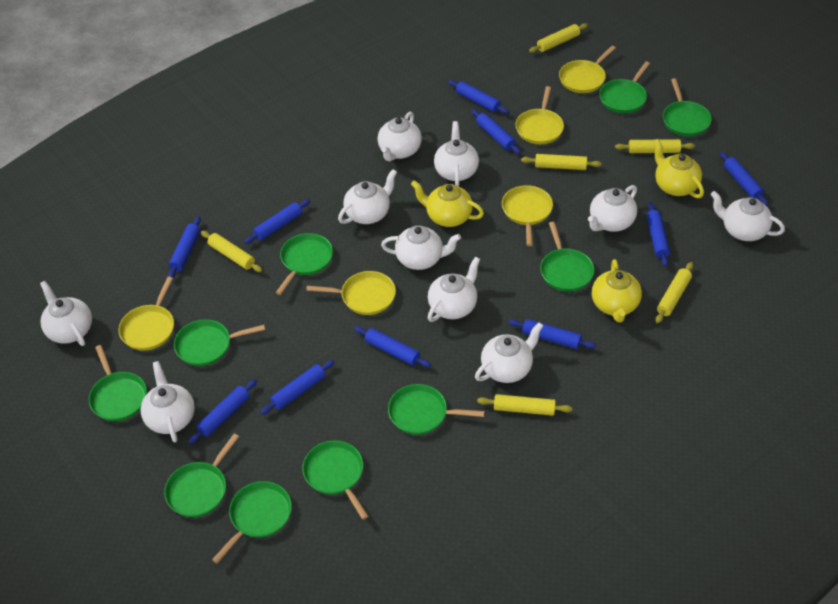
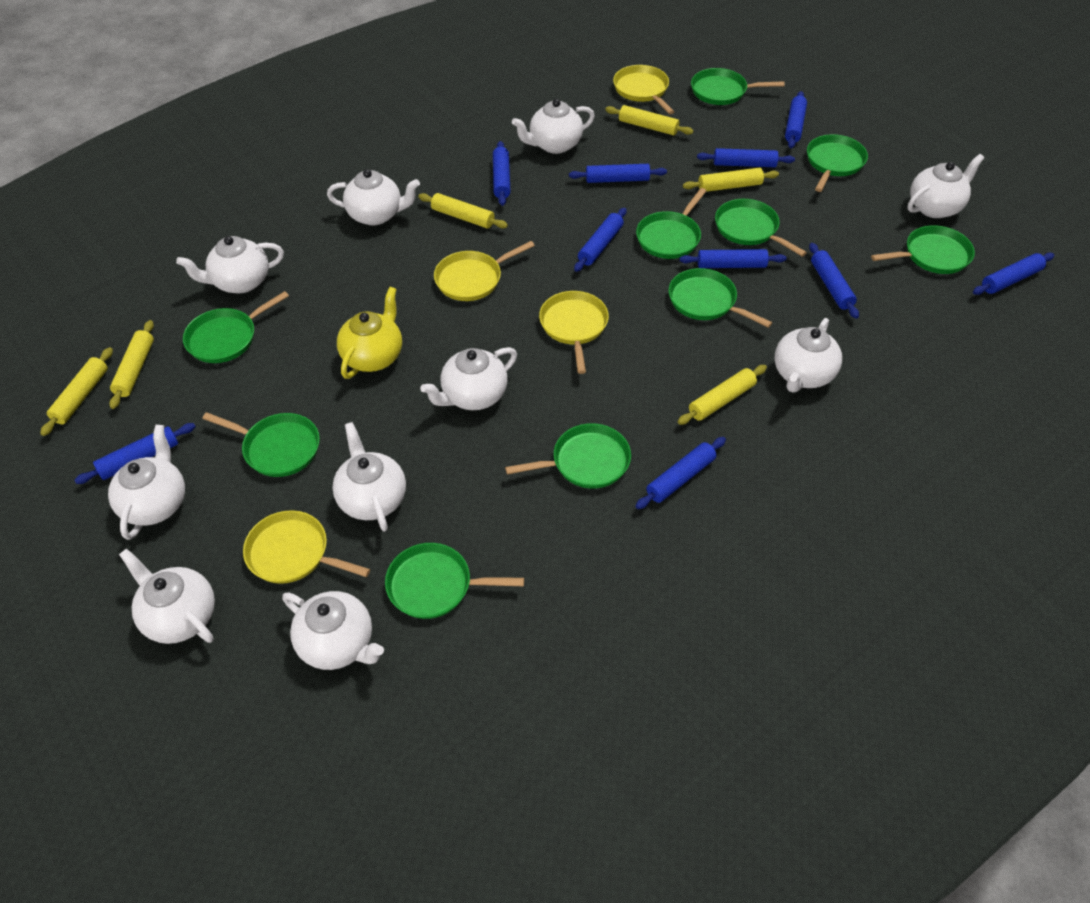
yellow pan: 5 -> 4
yellow teapot: 3 -> 1

